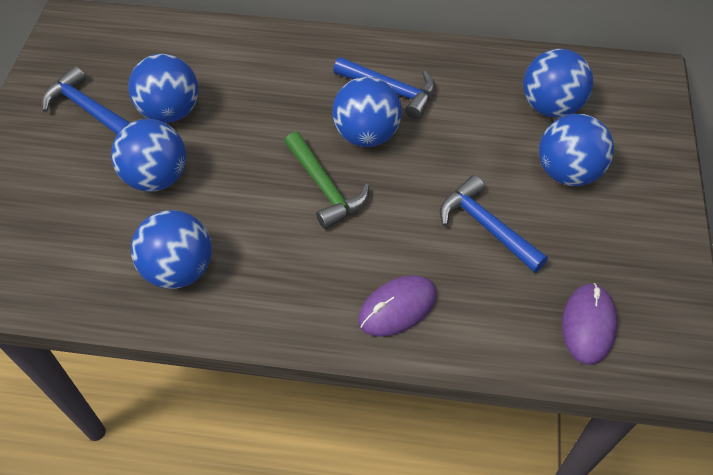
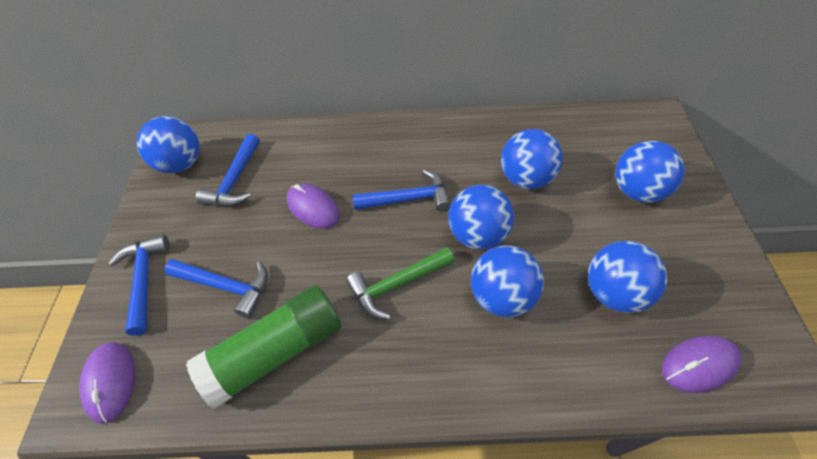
blue hammer: 3 -> 4
green glue stick: 0 -> 1
purple mouse: 2 -> 3

